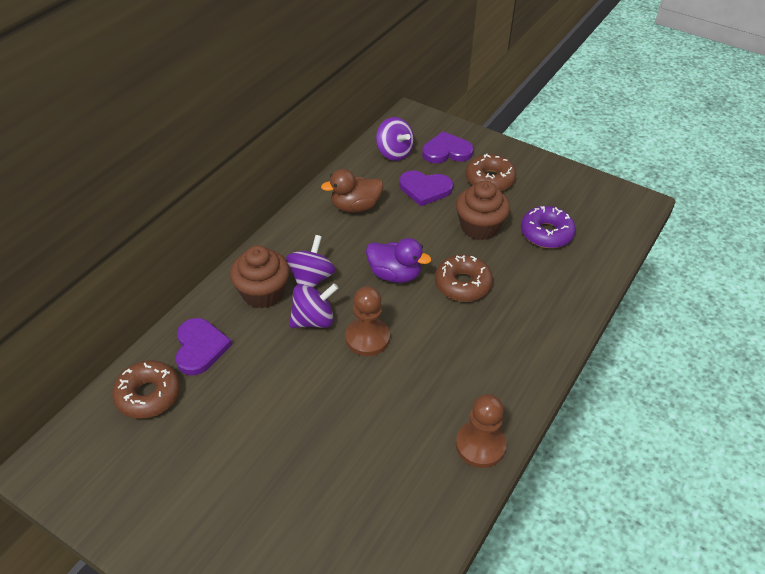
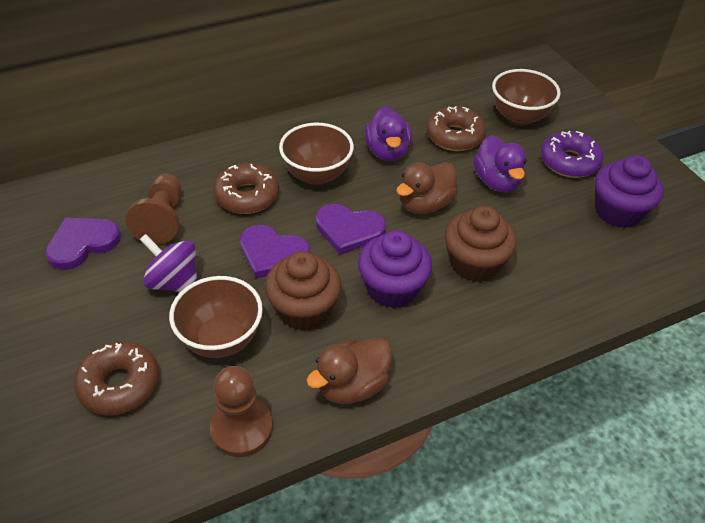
brown bowl: 0 -> 3
brown duck: 1 -> 2
purple cupcake: 0 -> 2
purple duck: 1 -> 2
purple spinning top: 3 -> 1

